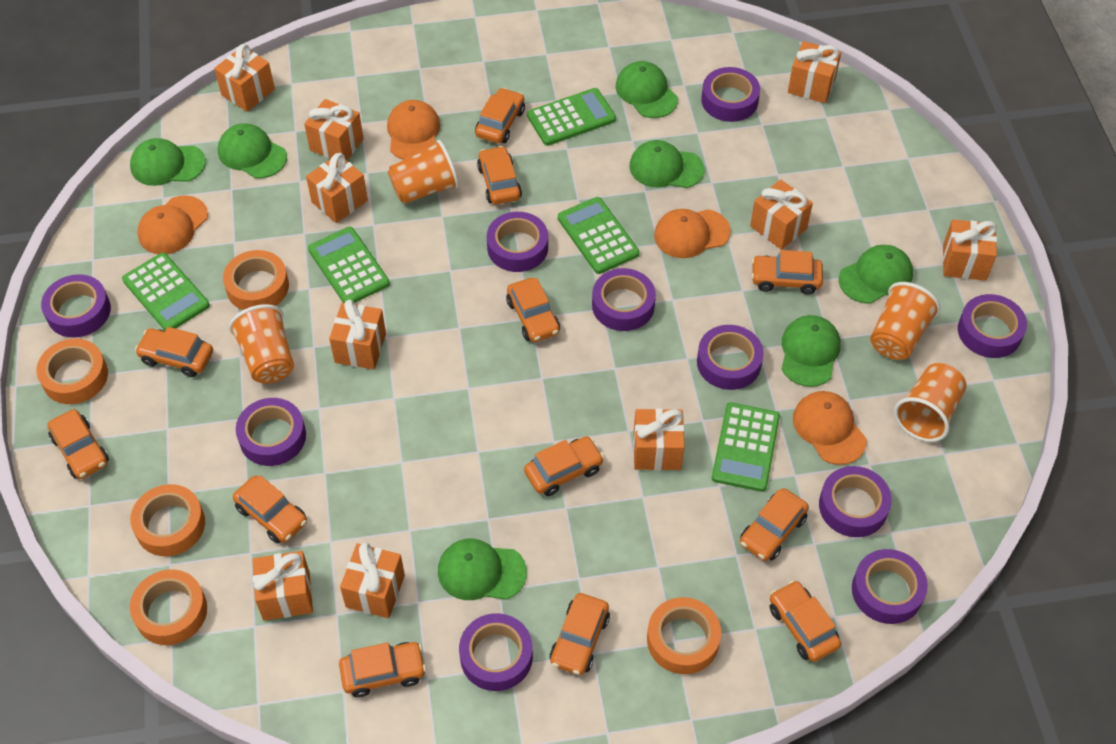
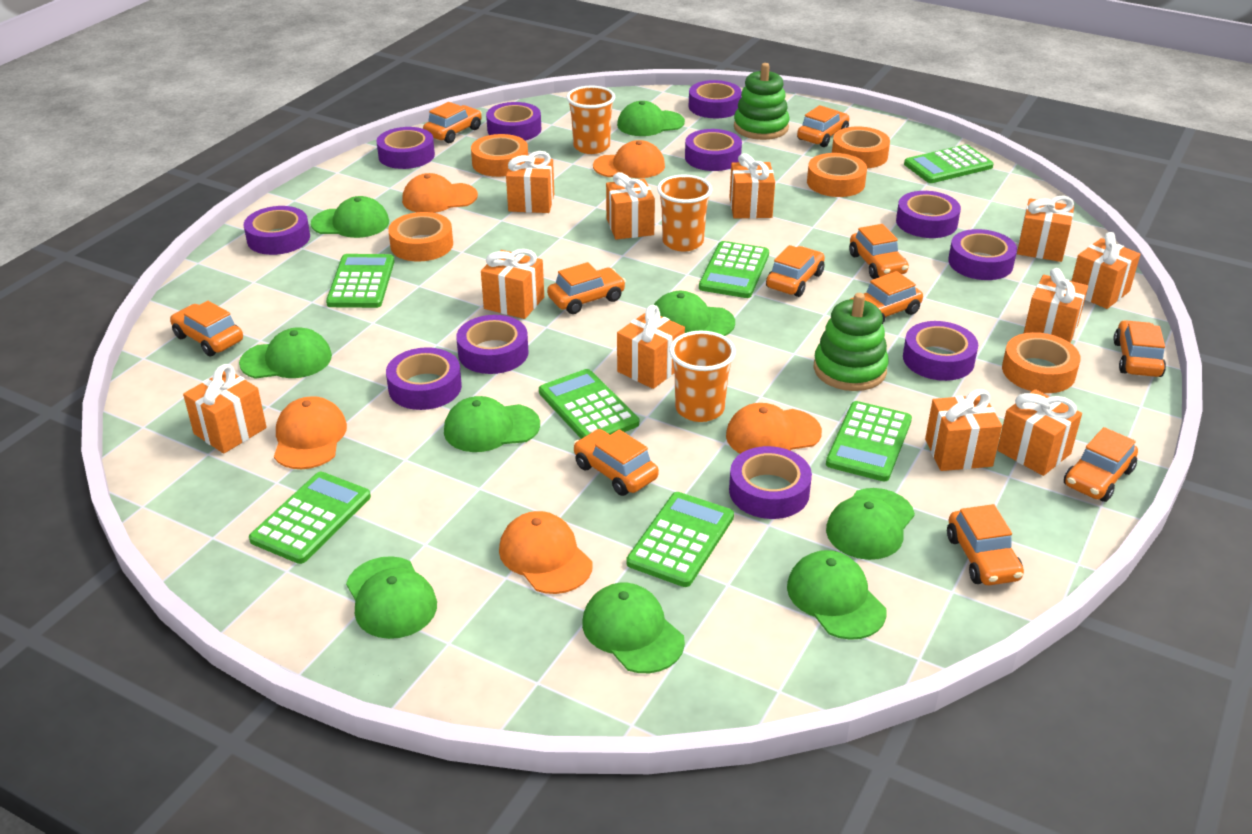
green calculator: 5 -> 7
green cap: 7 -> 9
green stacking toy: 0 -> 2
orange cap: 4 -> 5
orange car: 12 -> 11
orange cup: 4 -> 3
orange gift: 10 -> 11
purple tape: 10 -> 11

